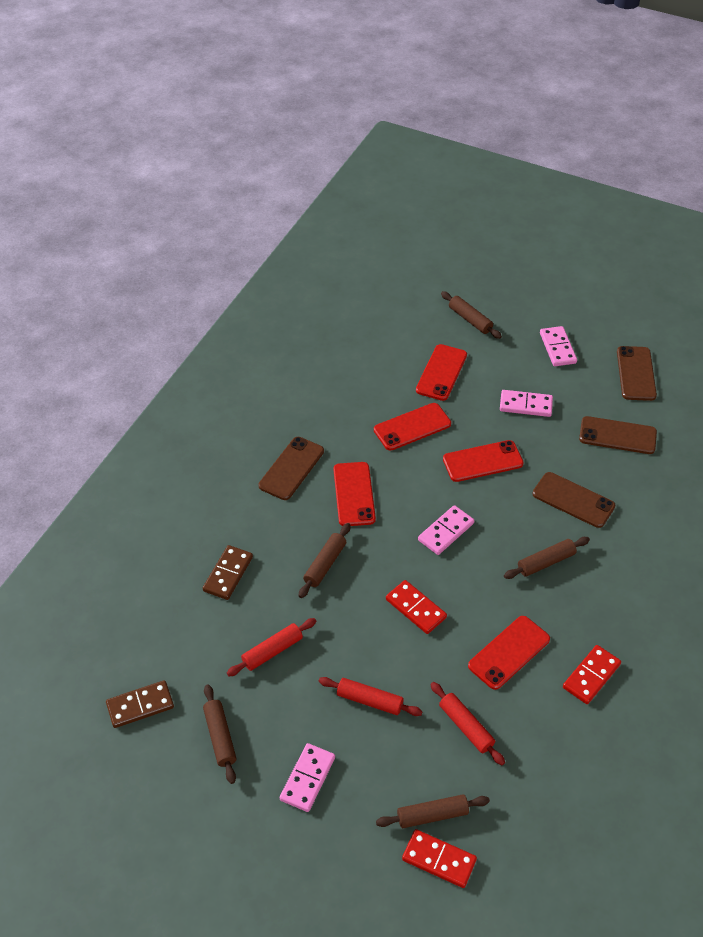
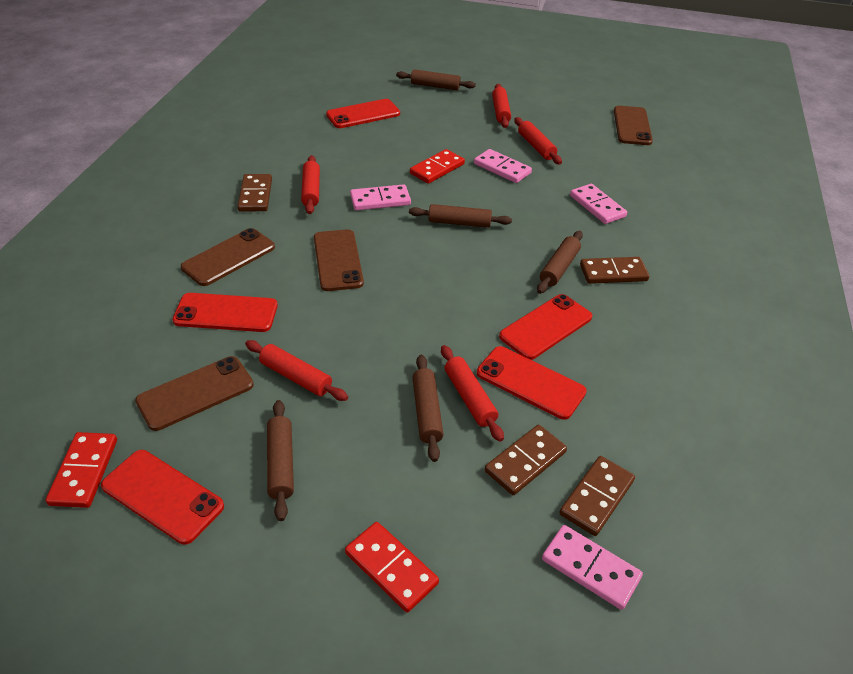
brown domino: 2 -> 4
red rolling pin: 3 -> 5

